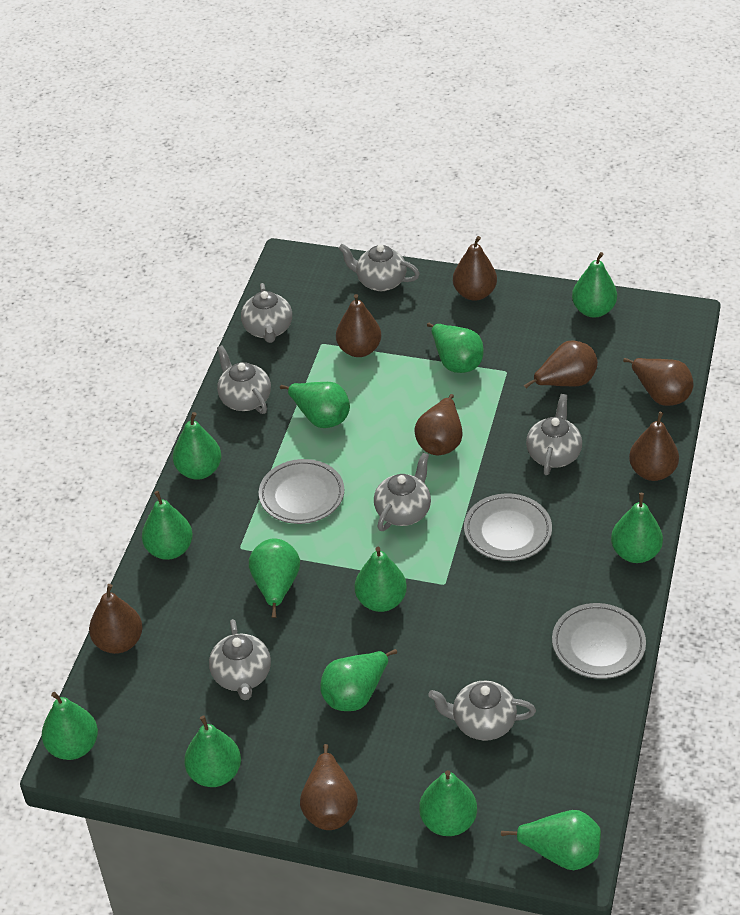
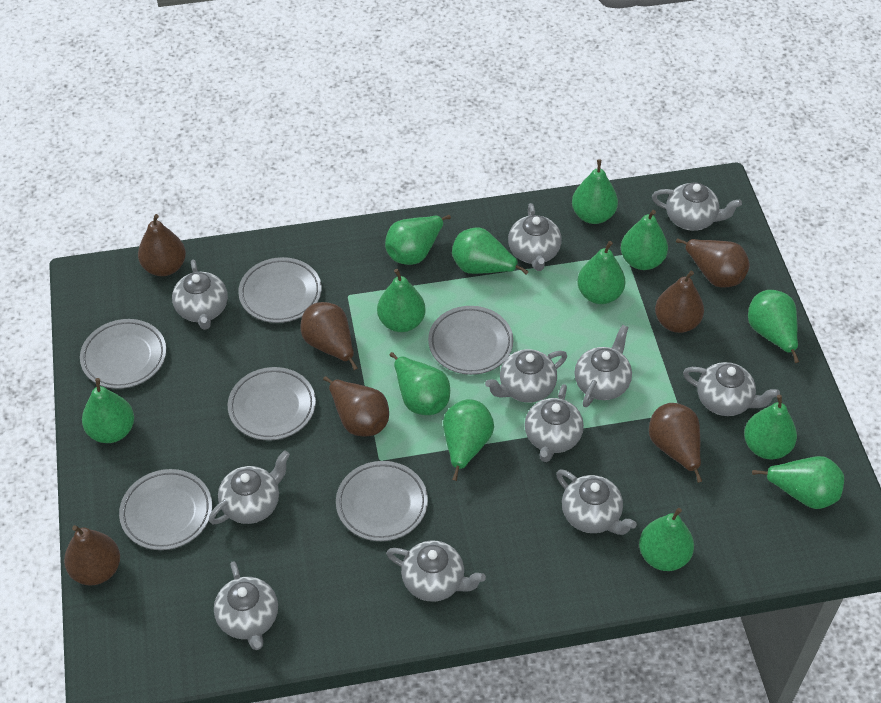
brown pear: 8 -> 7
grey plate: 3 -> 6
grey teapot: 7 -> 11

